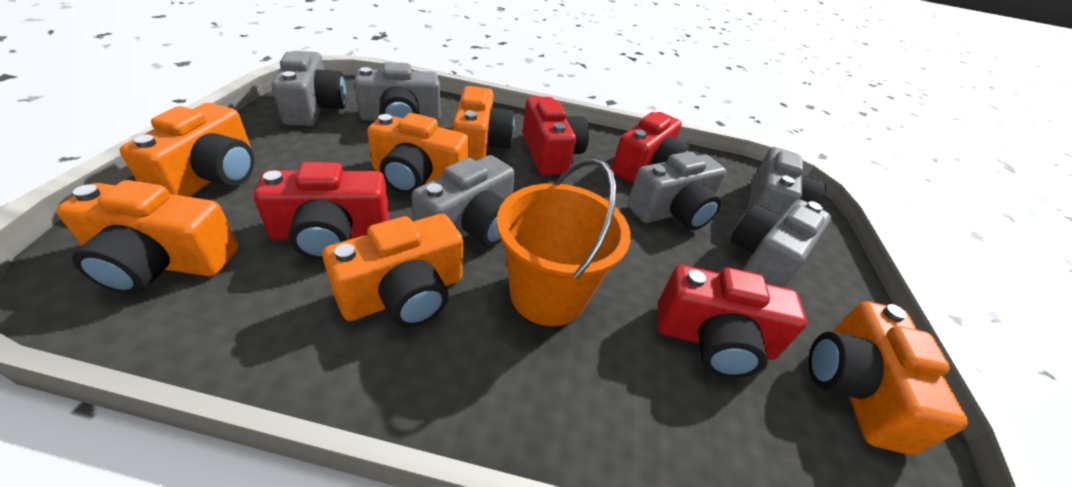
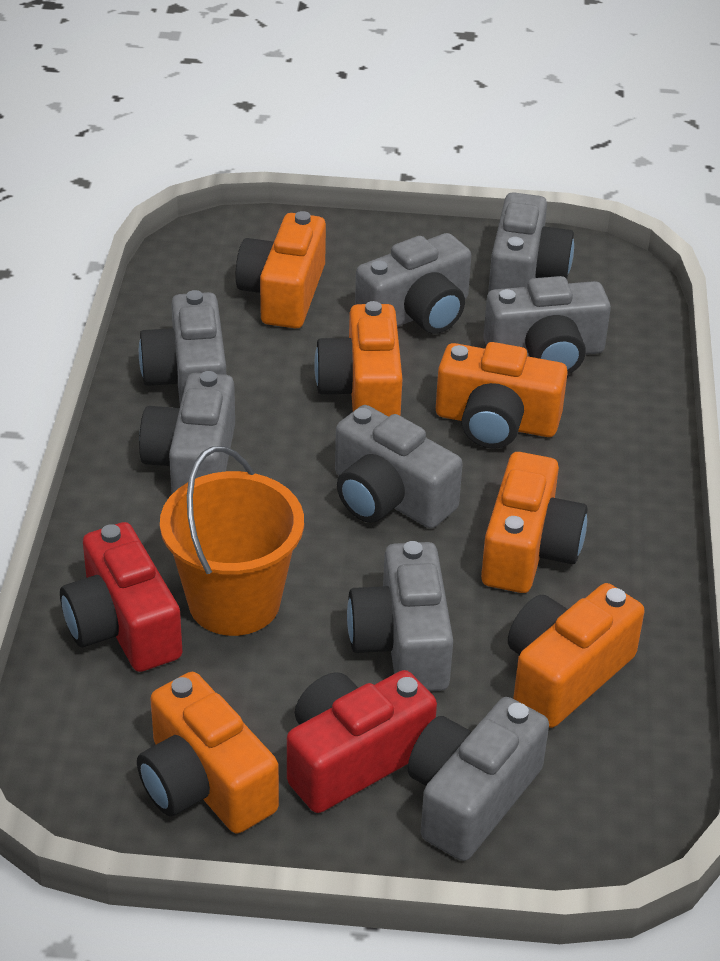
grey camera: 6 -> 8
red camera: 4 -> 2

